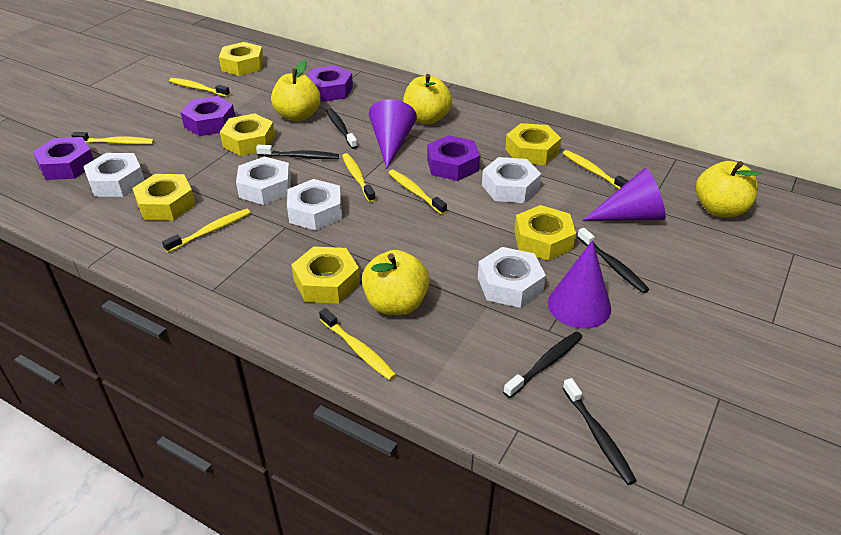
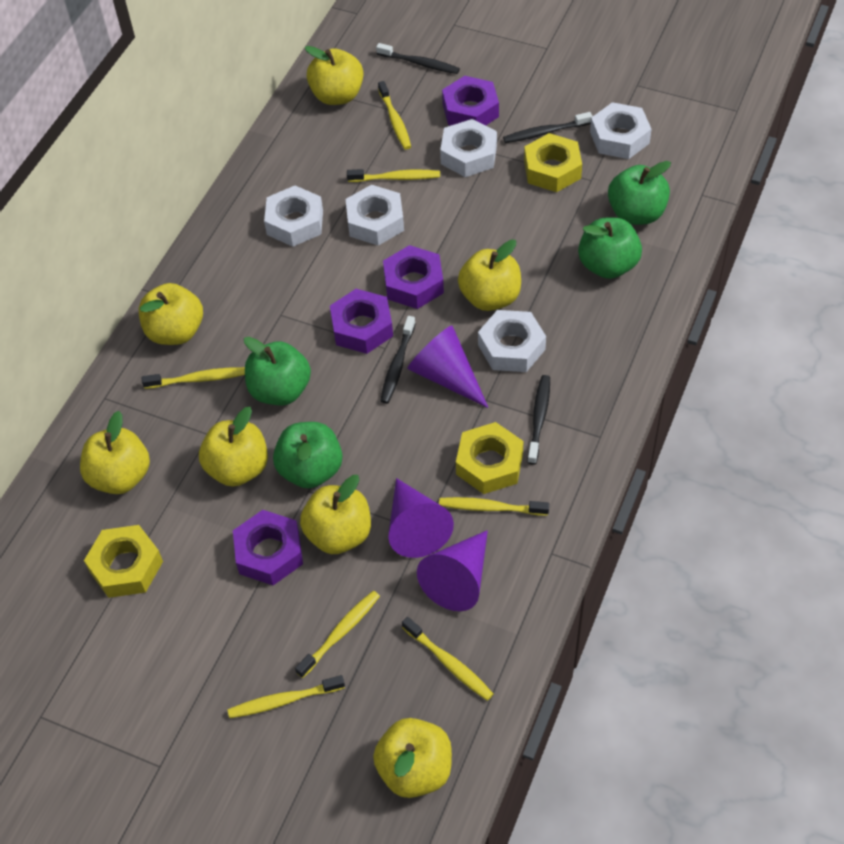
black toothbrush: 5 -> 4
green apple: 0 -> 4
yellow apple: 4 -> 7
yellow nut: 6 -> 3

